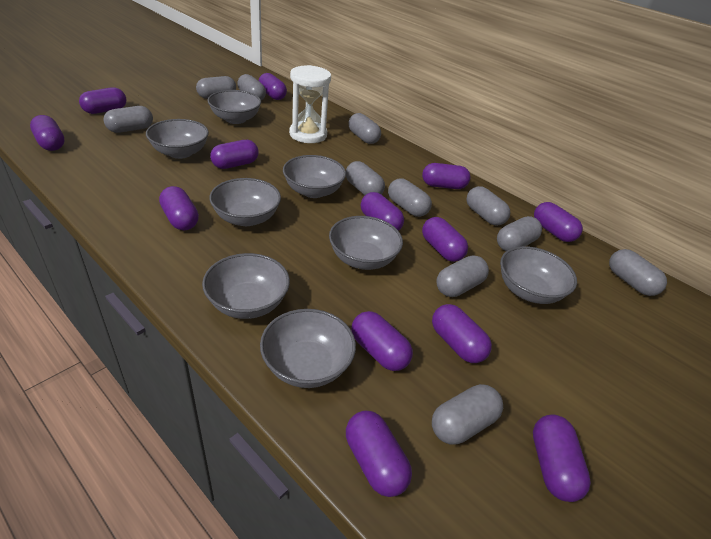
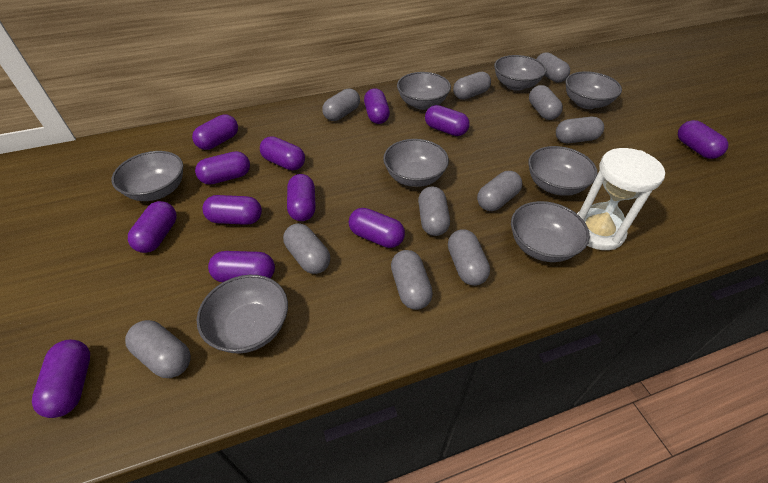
purple capsule: 13 -> 12

